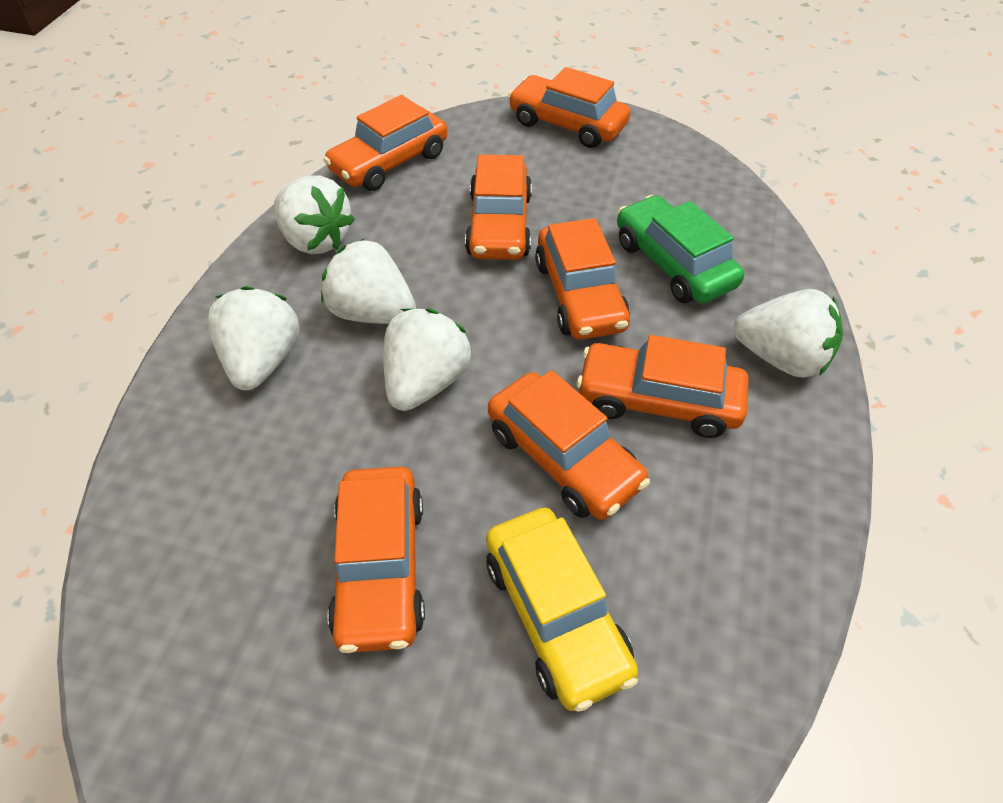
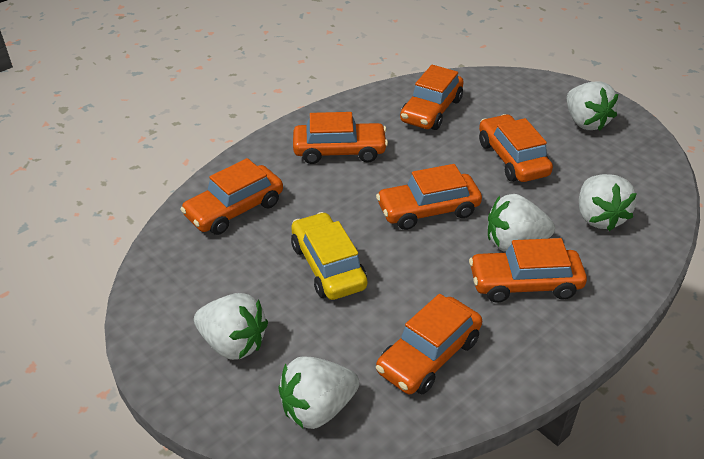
green car: 1 -> 0

